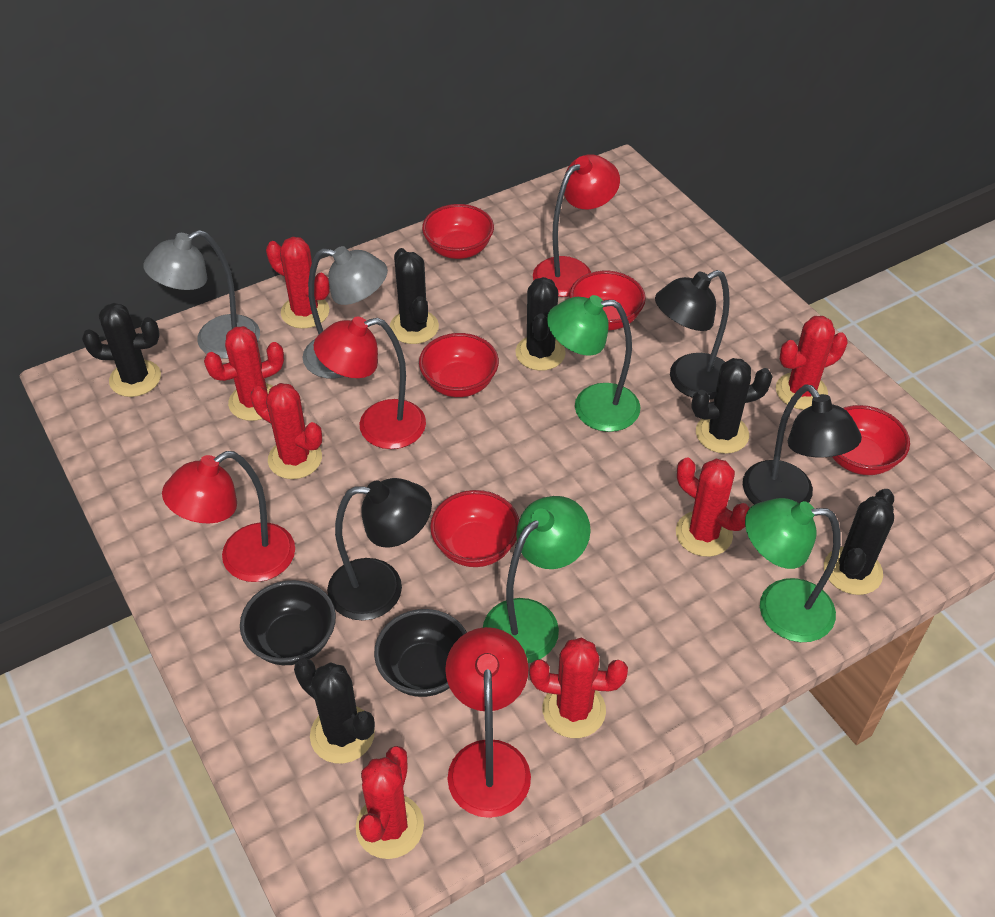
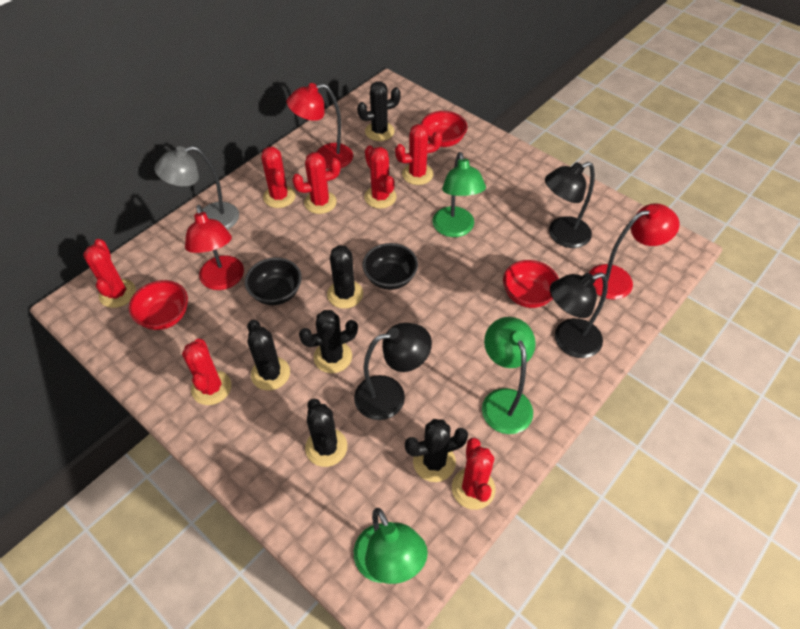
grey lamp: 2 -> 1
red bowl: 5 -> 3
red lamp: 4 -> 3

